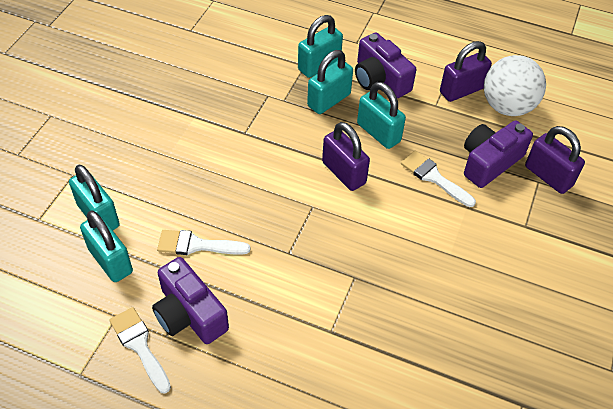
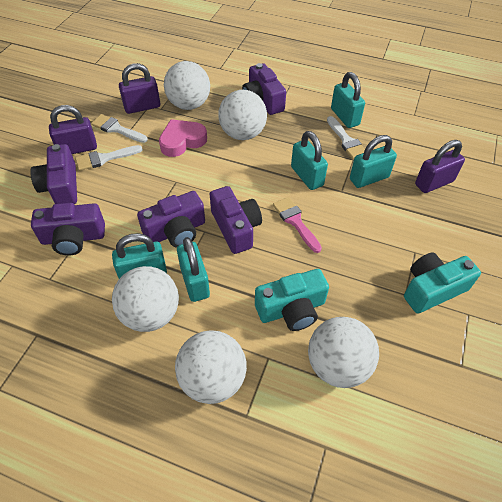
pink brush: 0 -> 1
pink heart: 0 -> 1
purple camera: 3 -> 5
turquoise camera: 0 -> 2
white ball: 1 -> 5

